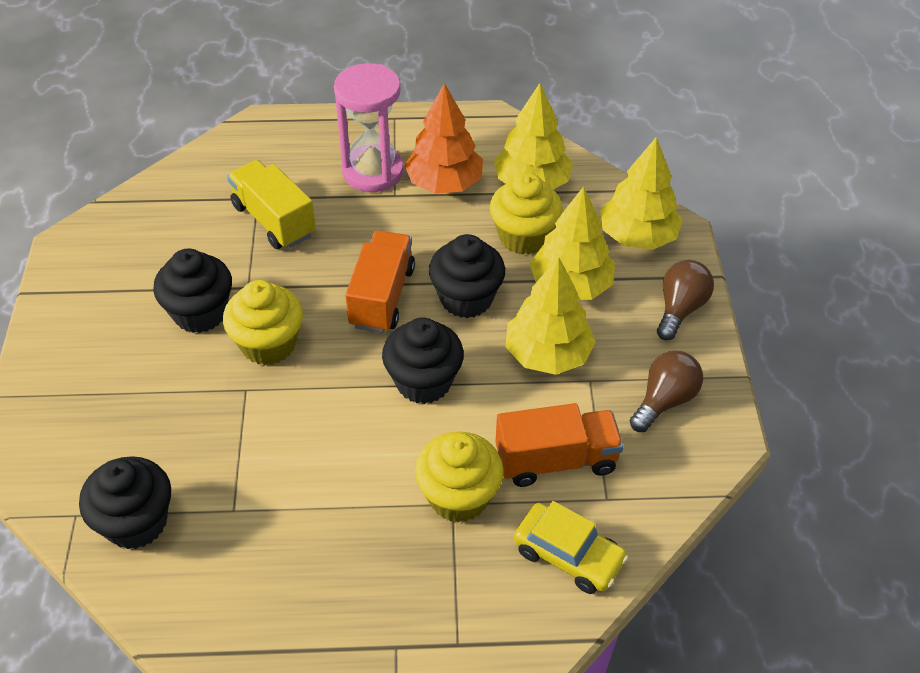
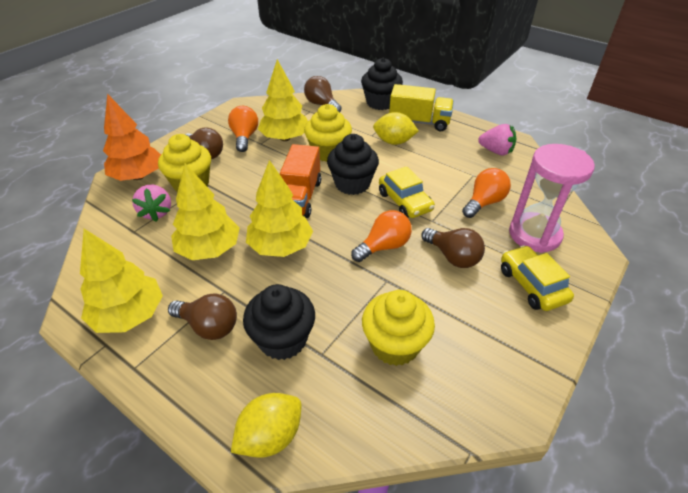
black cupcake: 4 -> 3
brown light bulb: 2 -> 4
orange light bulb: 0 -> 3
orange truck: 2 -> 1
pink strawberry: 0 -> 2
yellow car: 1 -> 2
yellow lemon: 0 -> 2

